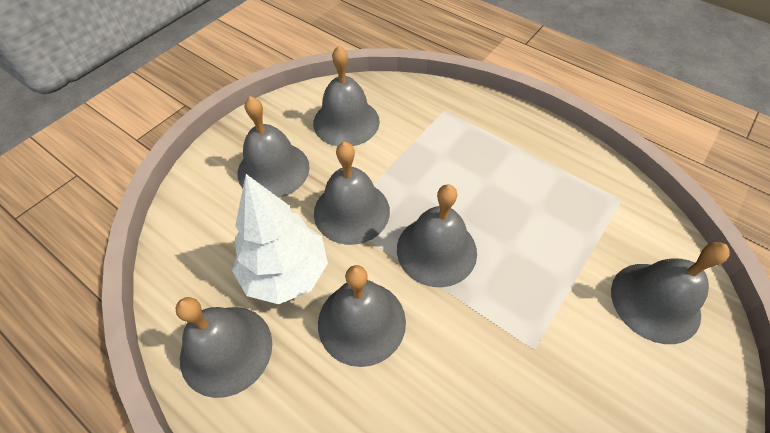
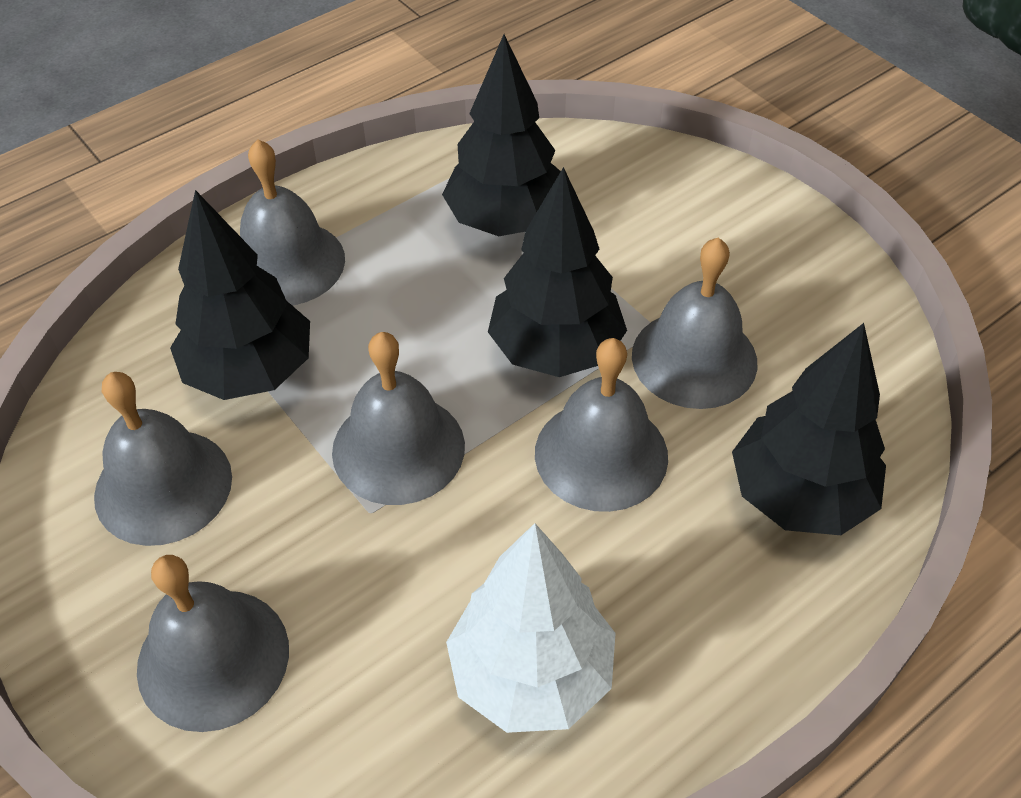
black tree: 0 -> 4
grey bell: 7 -> 6

